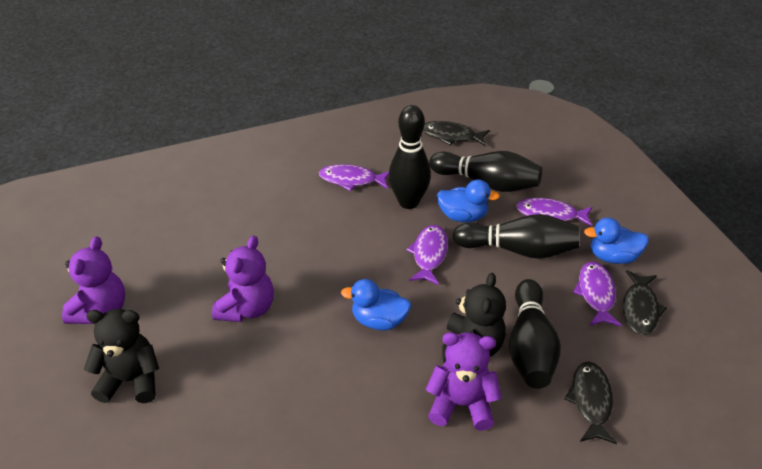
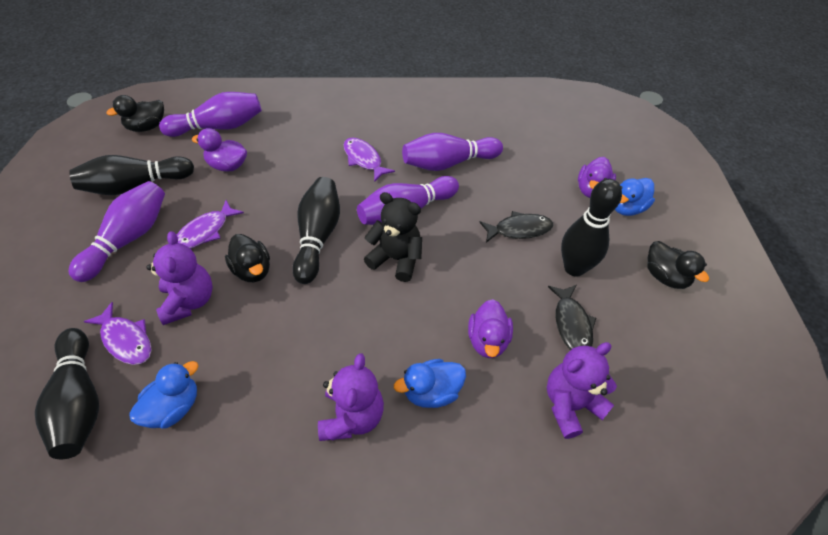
black duck: 0 -> 3
black fish: 3 -> 2
black teddy bear: 2 -> 1
purple bowling pin: 0 -> 4
purple duck: 0 -> 3
purple fish: 4 -> 3

